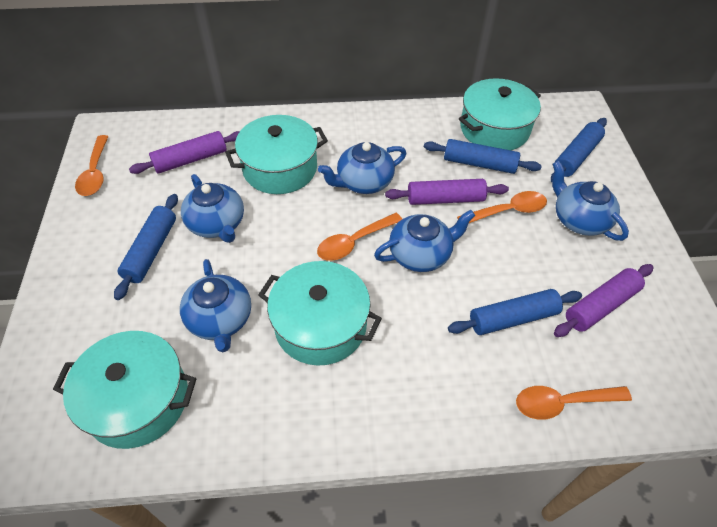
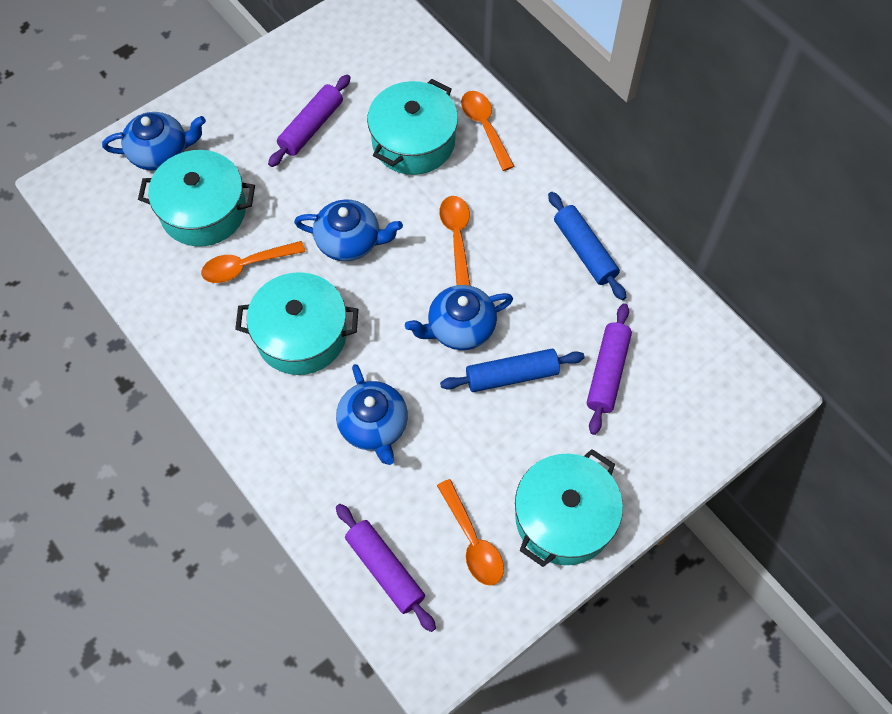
blue rolling pin: 4 -> 2
blue teapot: 5 -> 4

